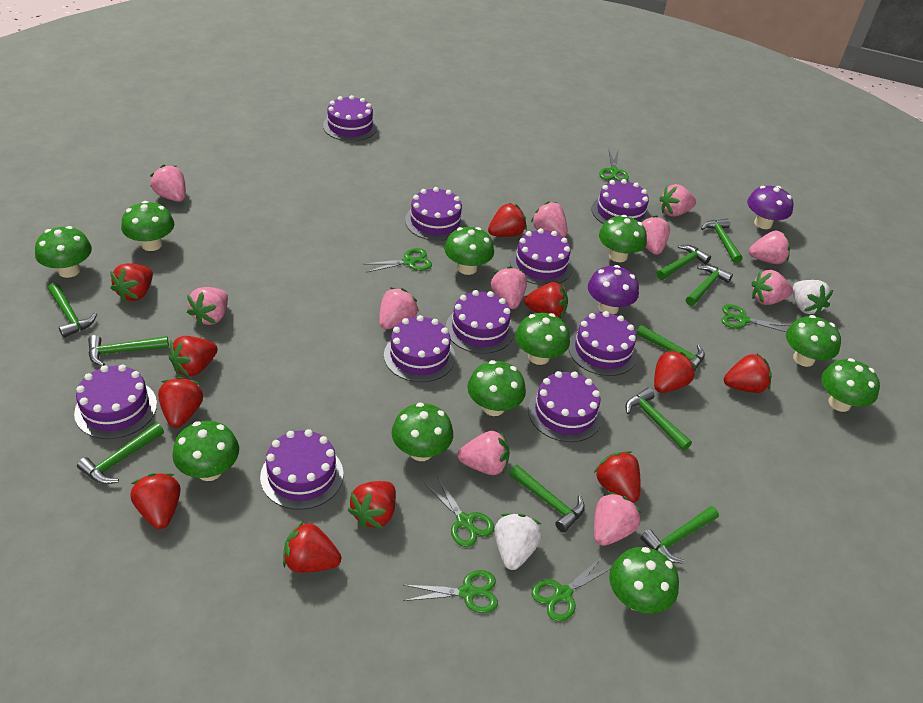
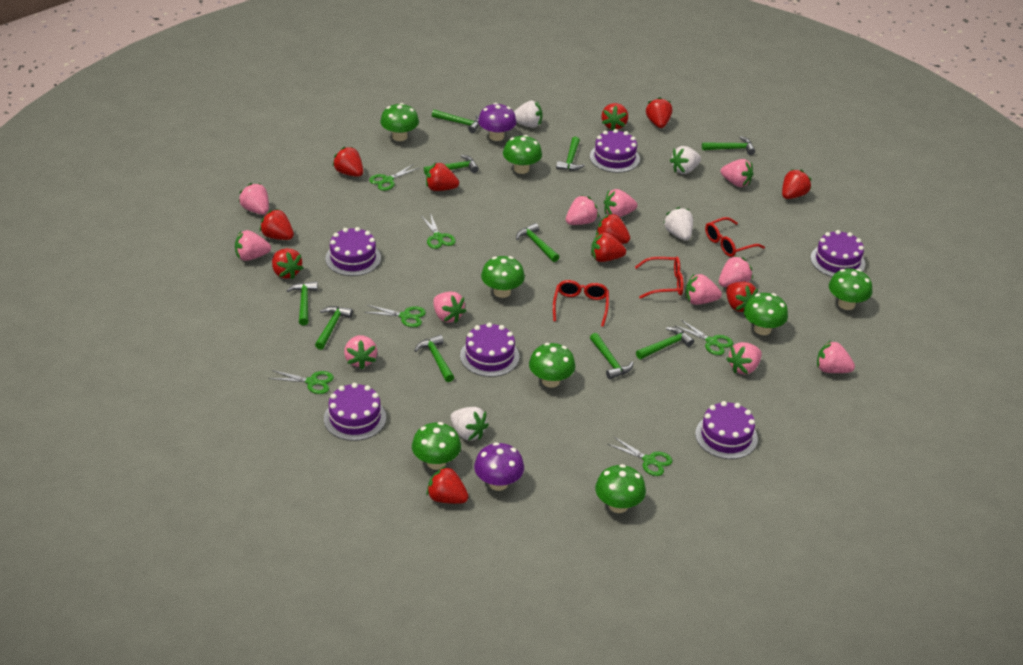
green mushroom: 11 -> 8
purple cake: 10 -> 6
red glasses: 0 -> 3
white strawberry: 2 -> 4

